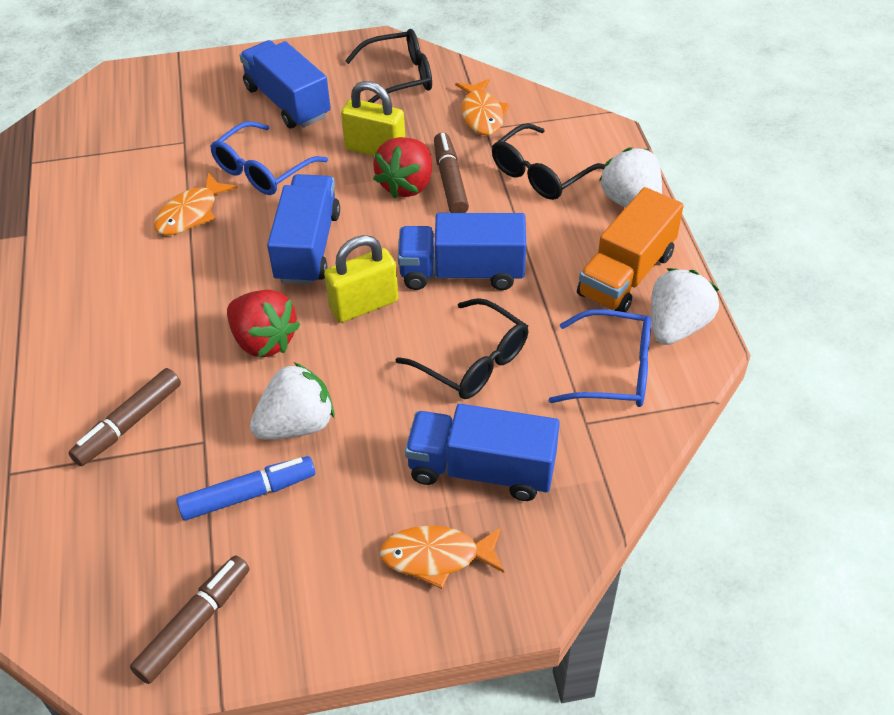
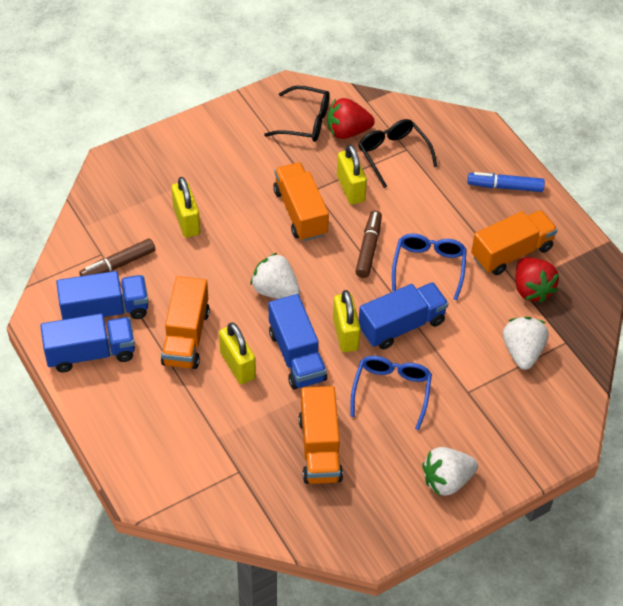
black glasses: 3 -> 2
brown marker: 3 -> 2
orange fish: 3 -> 0
orange truck: 1 -> 4
yellow padlock: 2 -> 4

